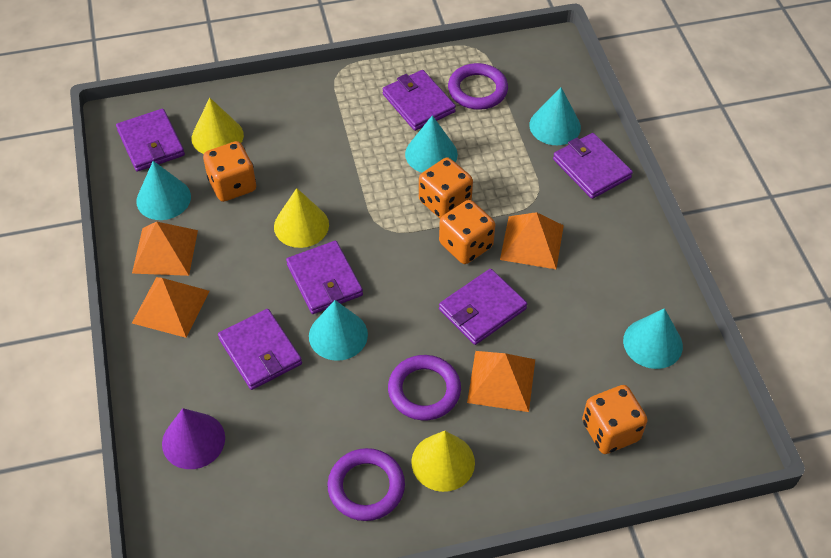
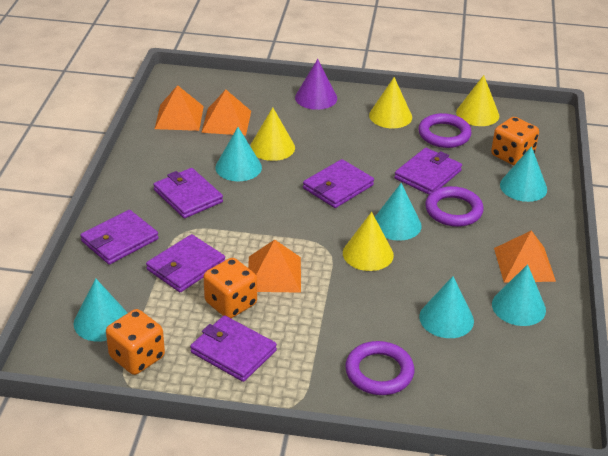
orange dice: 4 -> 3
turquoise cone: 5 -> 6
yellow cone: 3 -> 4

